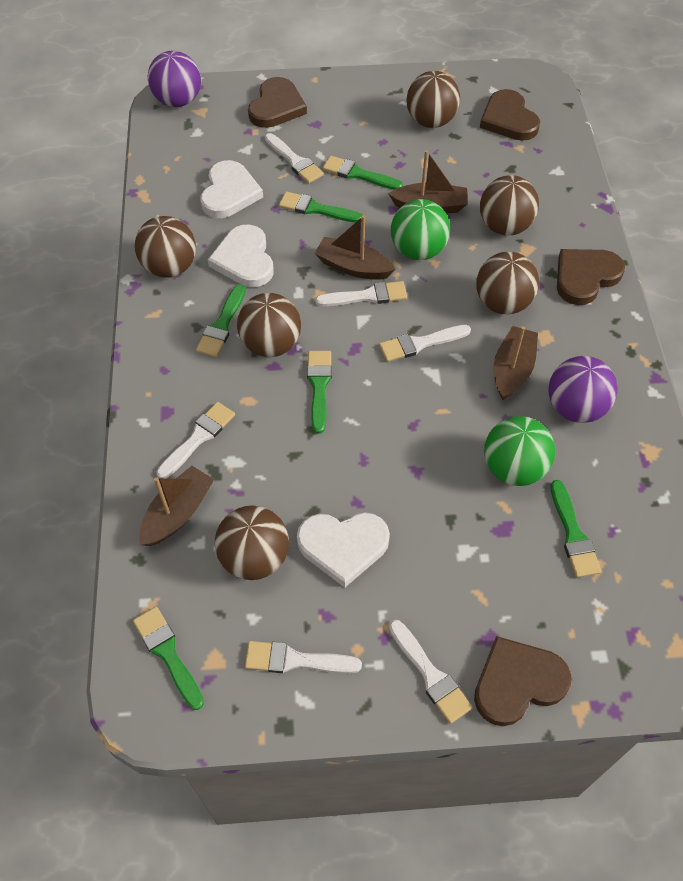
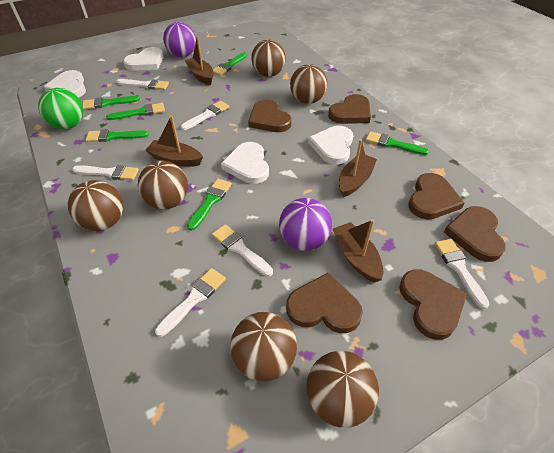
brown heart: 4 -> 6
green ball: 2 -> 1
white heart: 3 -> 4

